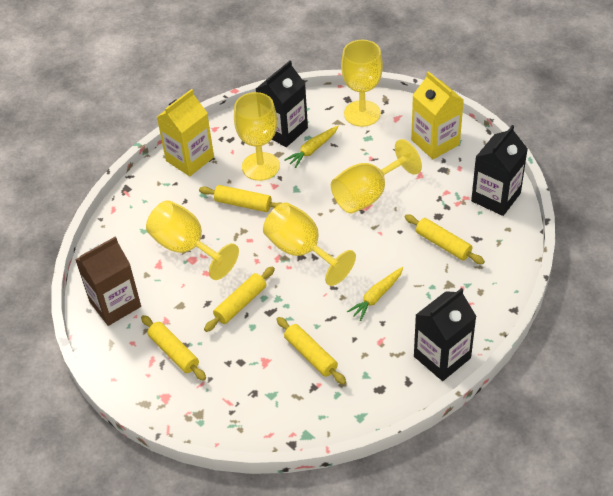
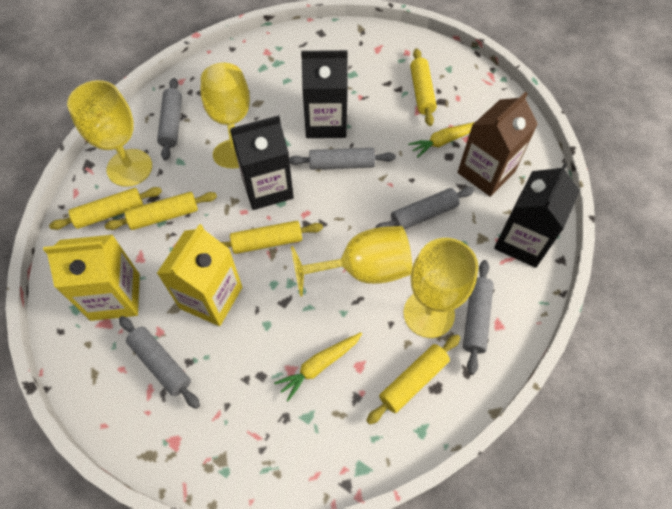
grey rolling pin: 0 -> 5
yellow goblet: 5 -> 4

